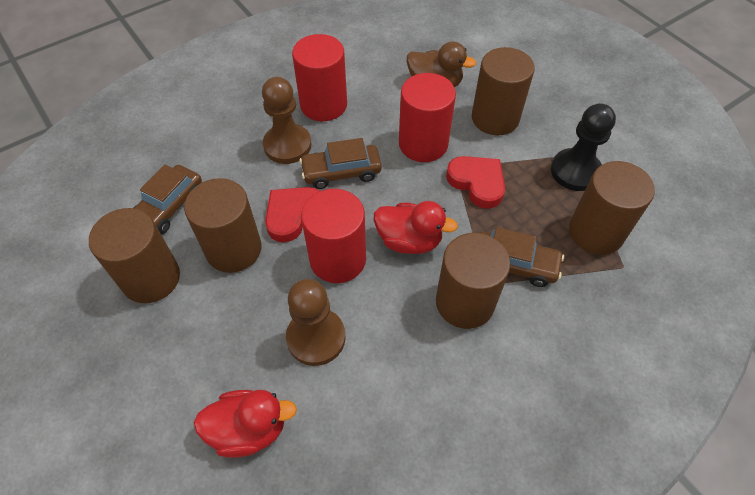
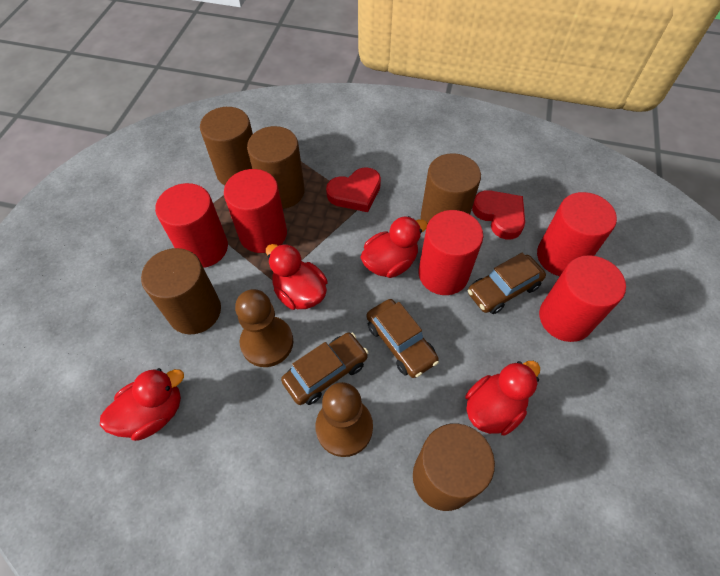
black pawn: 1 -> 0
brown duck: 1 -> 0
red cylinder: 3 -> 5
red duck: 2 -> 4

